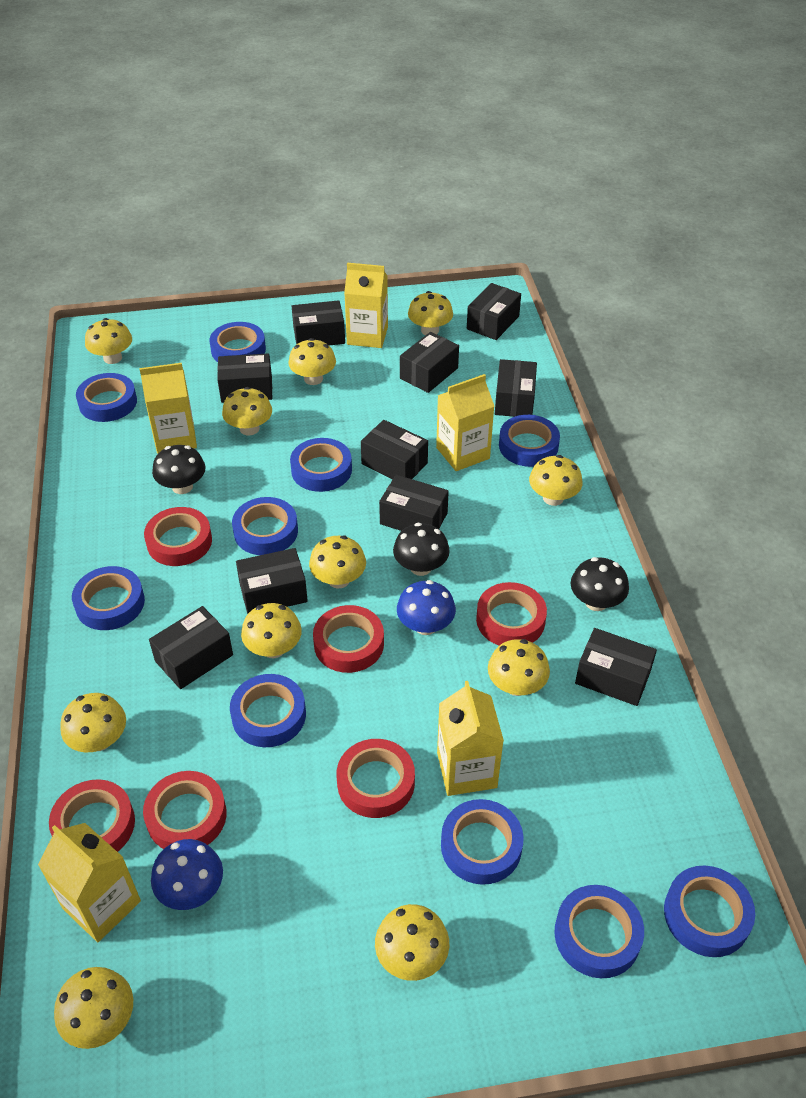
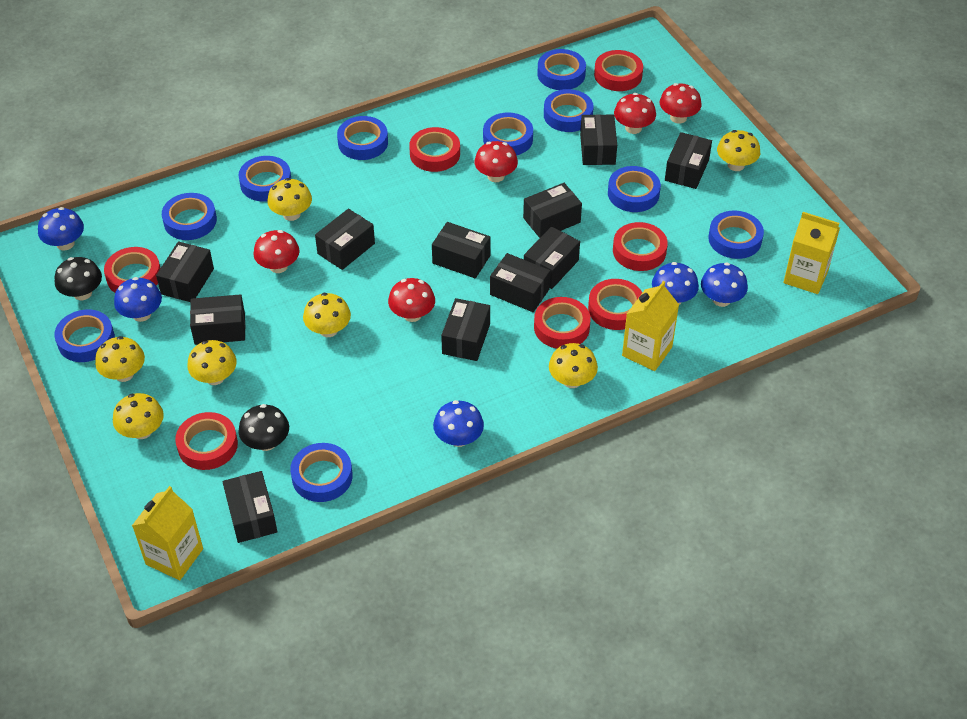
black box: 10 -> 11
black mushroom: 3 -> 2
blue mushroom: 2 -> 5
red mushroom: 0 -> 5
red tape: 6 -> 7
yellow carton: 5 -> 3
yellow mushroom: 11 -> 7

